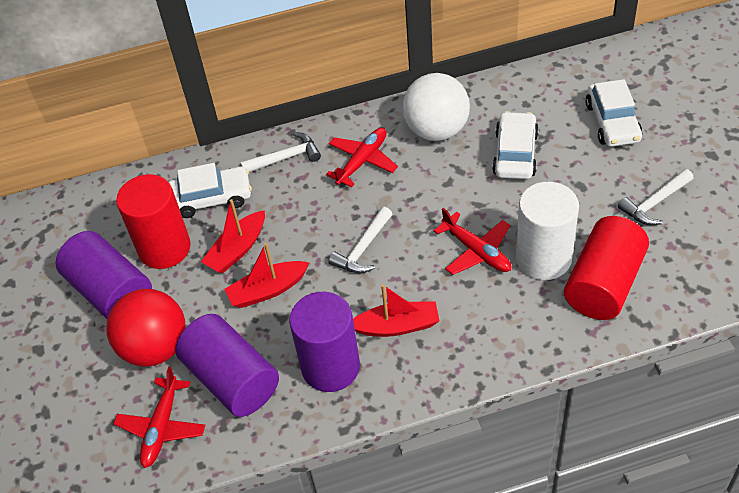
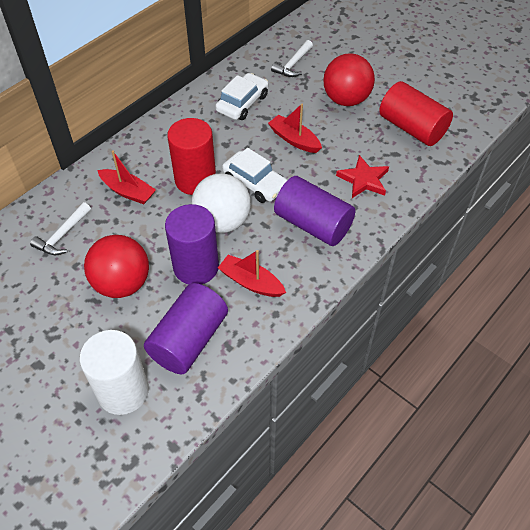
red ball: 1 -> 2
red plane: 3 -> 0
red star: 0 -> 1
white car: 3 -> 2
white hammer: 3 -> 2

